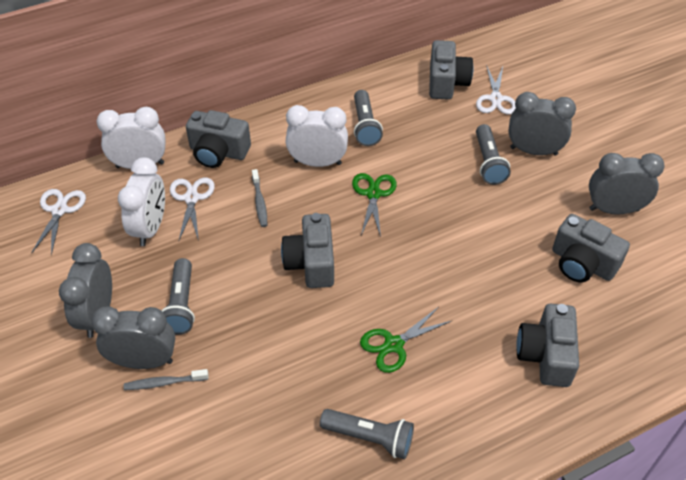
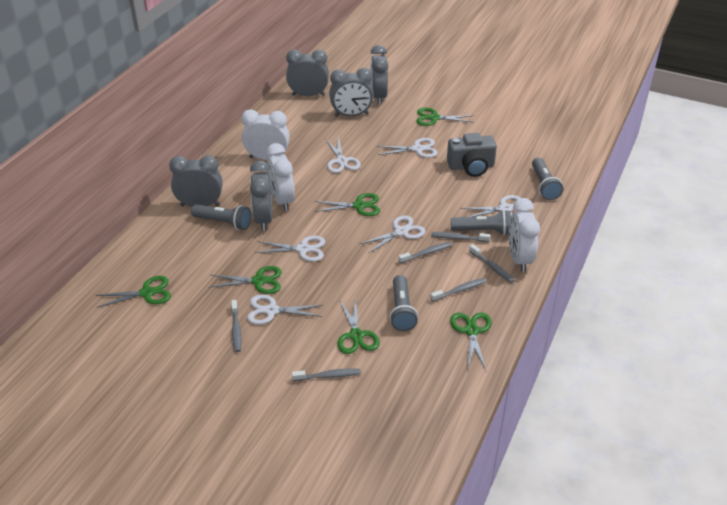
green scissors: 2 -> 6
grey camera: 5 -> 1
grey clock: 4 -> 5
grey toothbrush: 2 -> 6
white scissors: 3 -> 6

